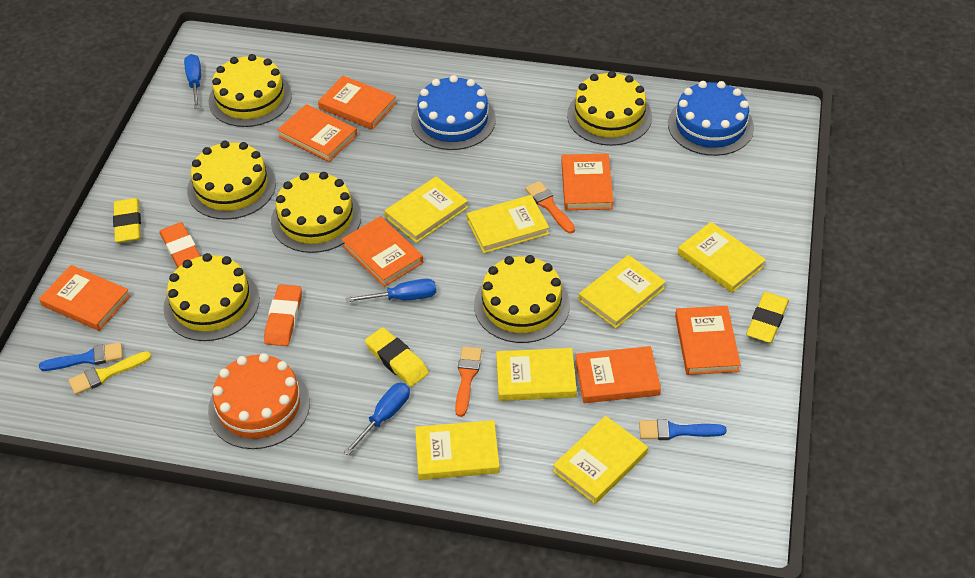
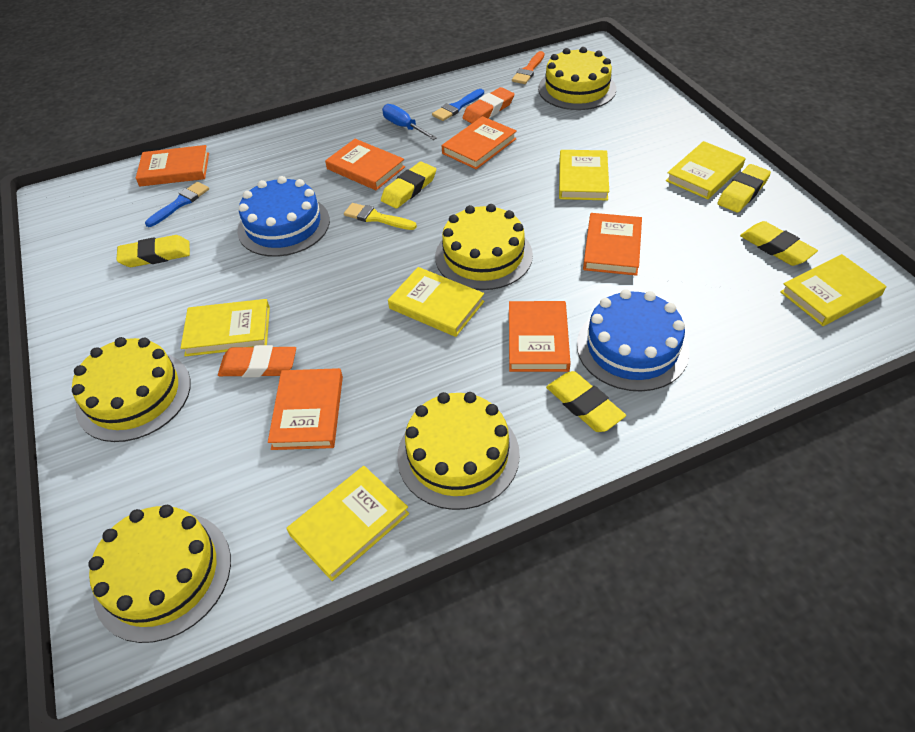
blue screwdriver: 3 -> 1
orange book: 7 -> 6
orange brush: 2 -> 1
orange cake: 1 -> 0
yellow book: 7 -> 6
yellow cake: 6 -> 5
yellow eraser: 3 -> 5

